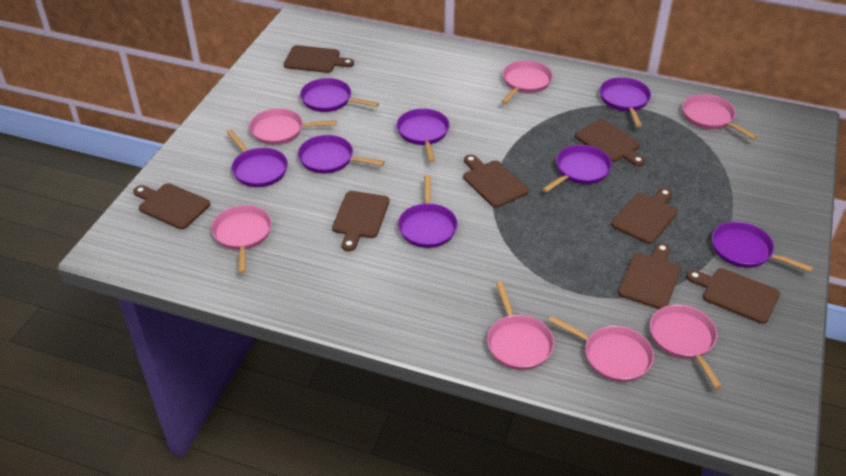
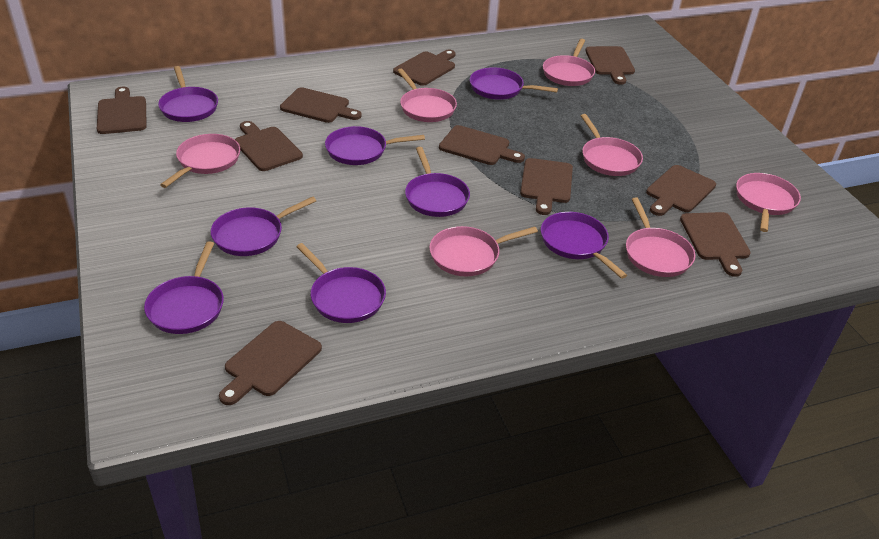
brown cutting board: 8 -> 10

